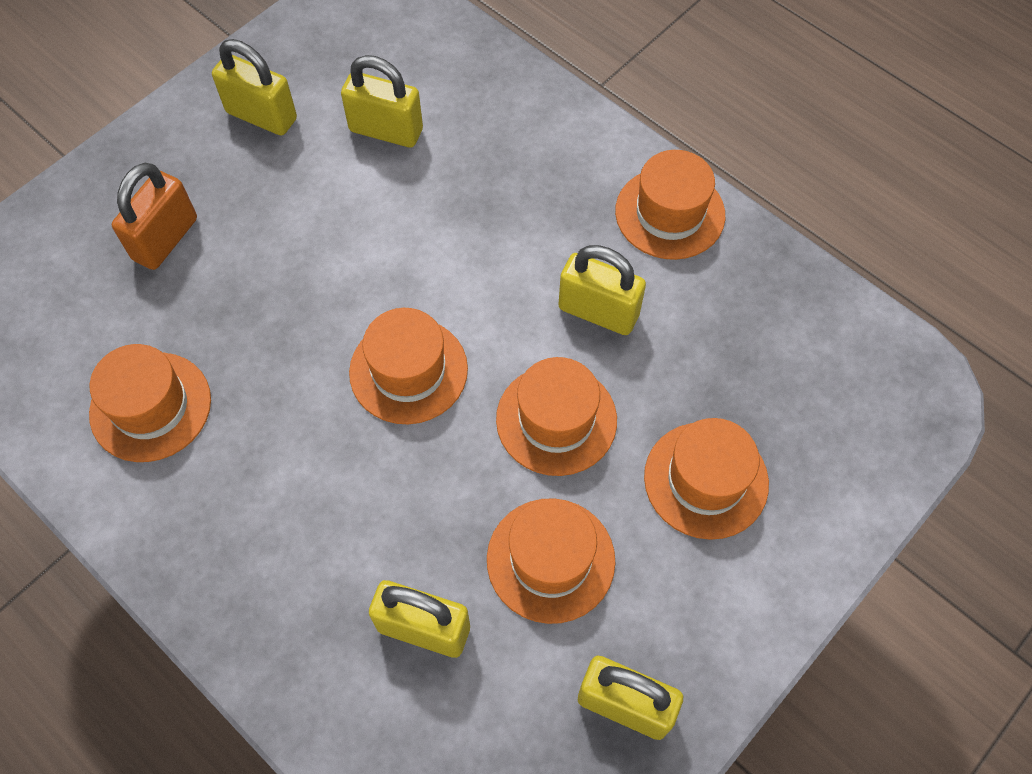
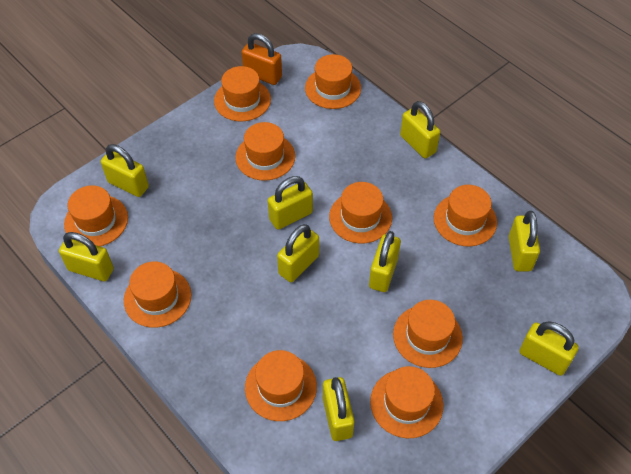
orange hat: 6 -> 10
yellow padlock: 5 -> 9

